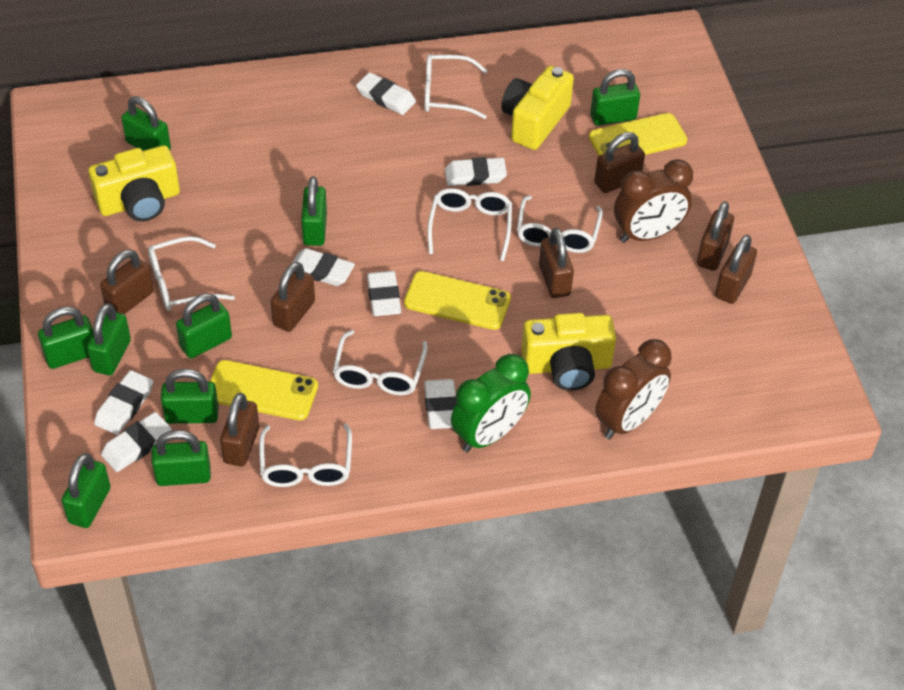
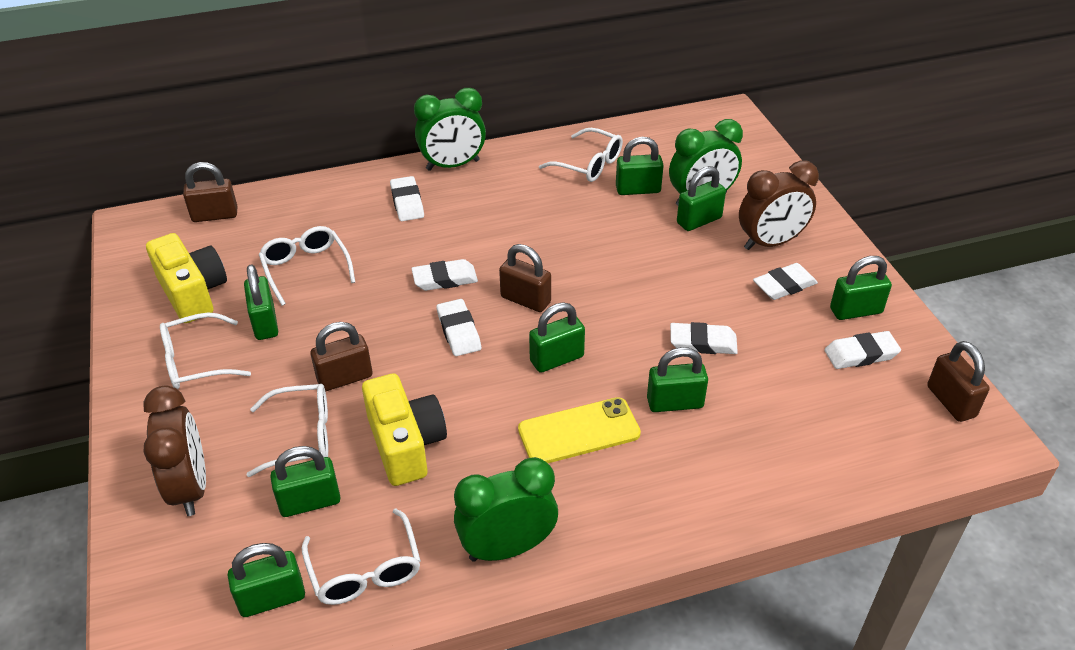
brown padlock: 7 -> 4
green clock: 1 -> 3
green padlock: 9 -> 8
white eraser: 7 -> 6
white glasses: 6 -> 5
yellow camera: 3 -> 2
yellow phone: 3 -> 1

